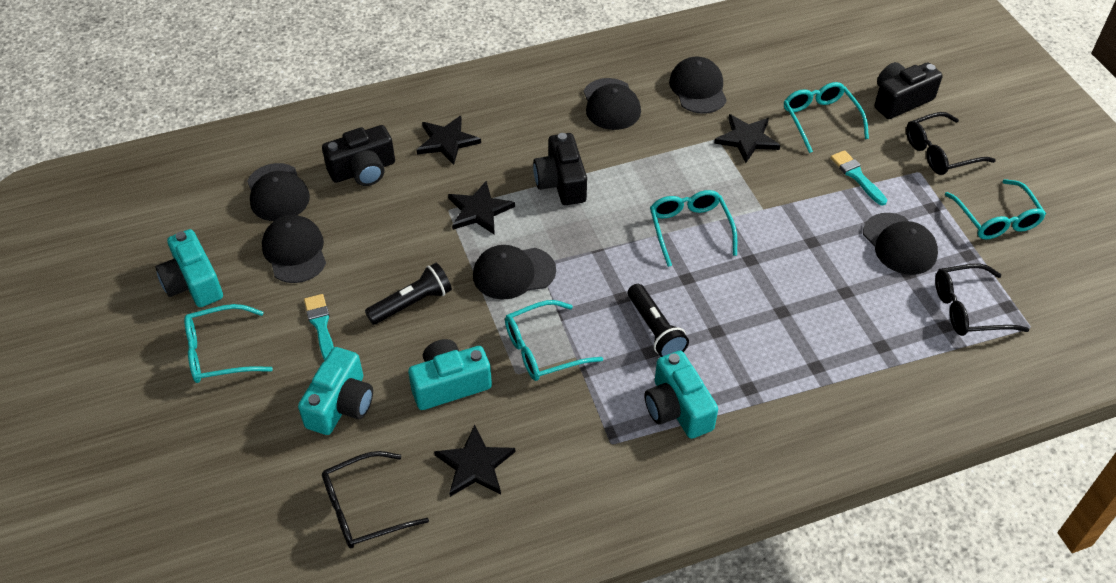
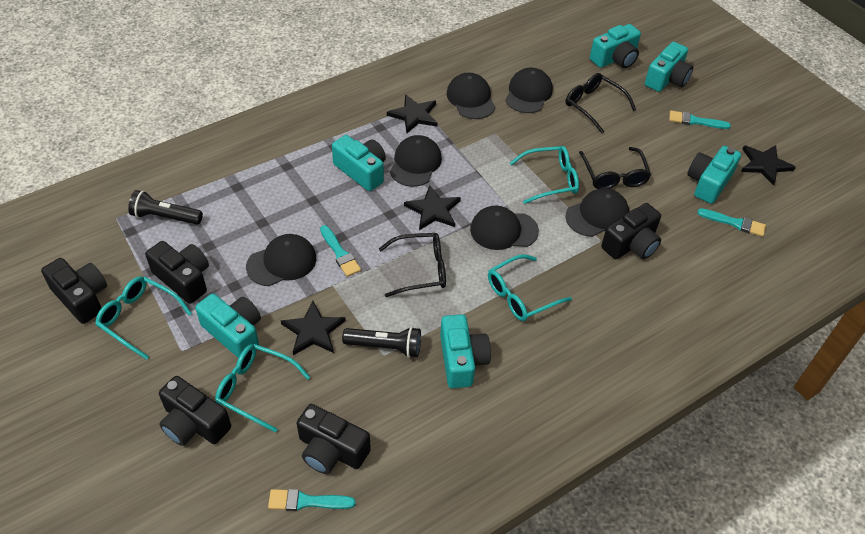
black camera: 3 -> 5
turquoise brush: 2 -> 4
turquoise camera: 4 -> 6
turquoise glasses: 5 -> 4

